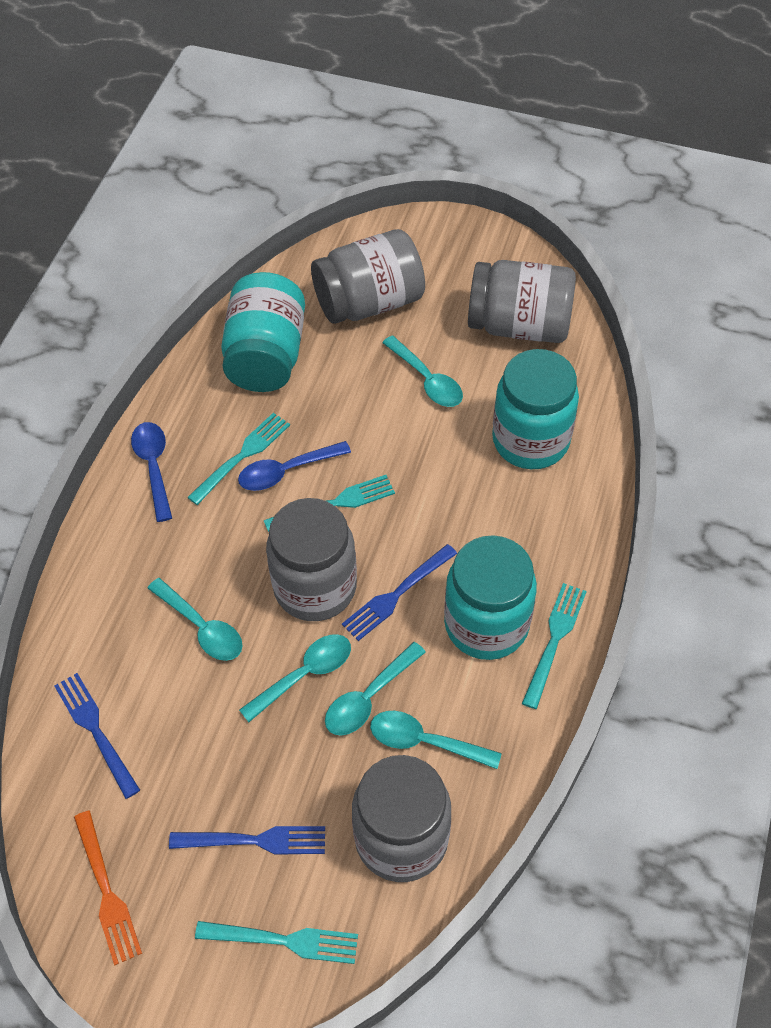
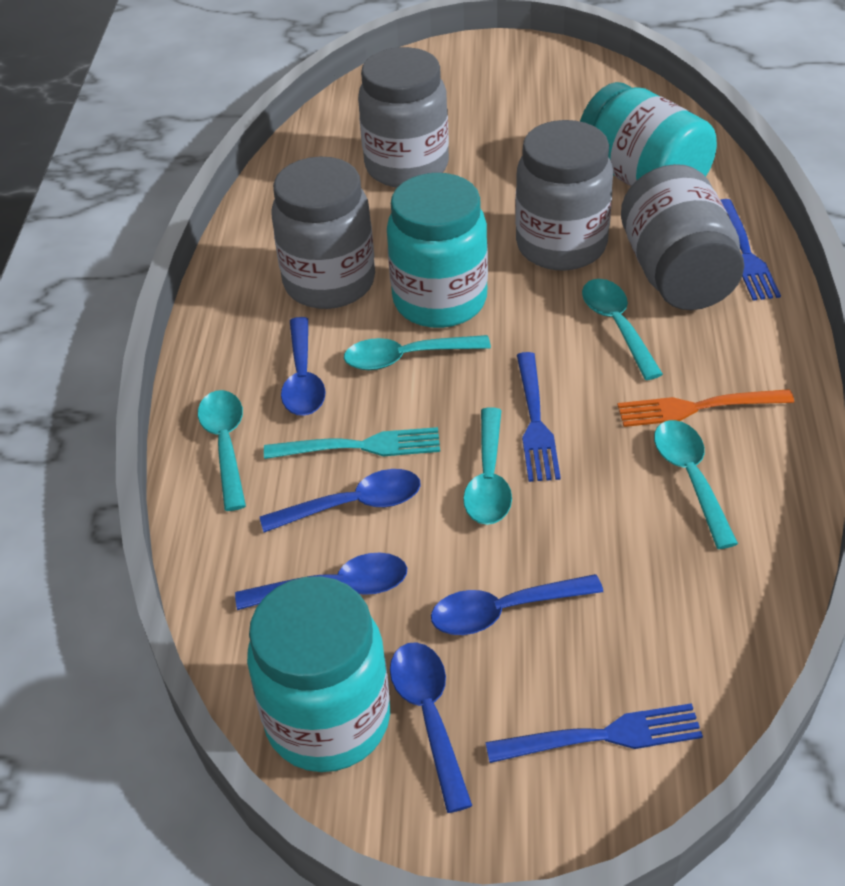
blue spoon: 2 -> 5
turquoise fork: 4 -> 1

